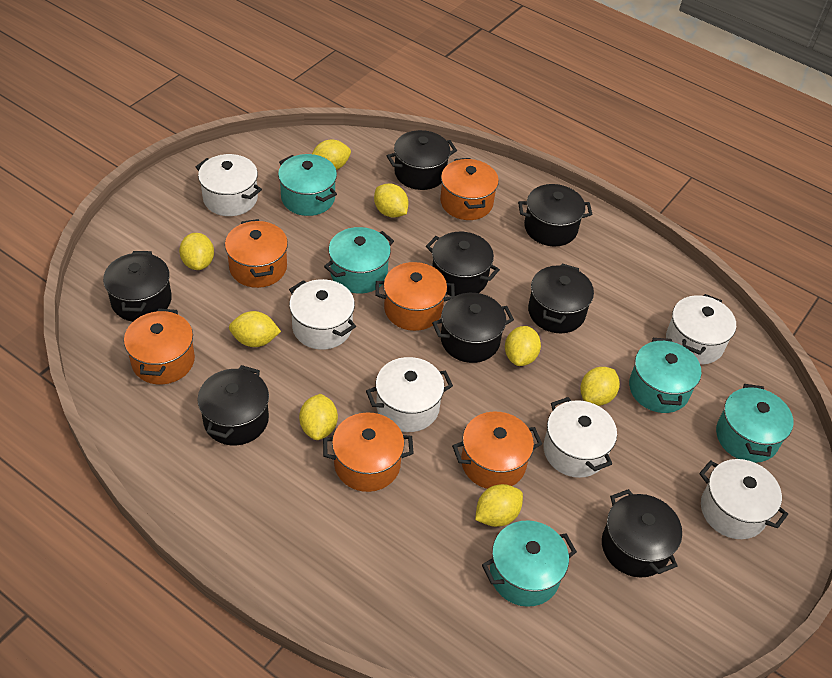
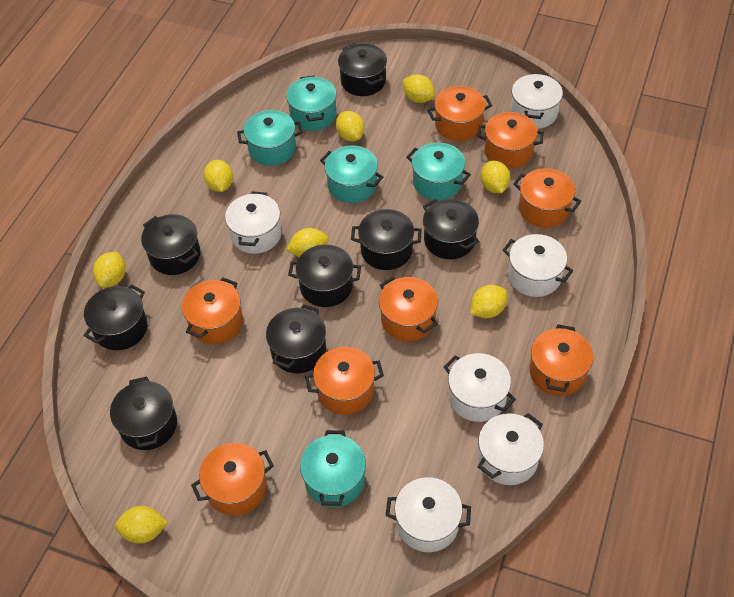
orange pot: 6 -> 8

